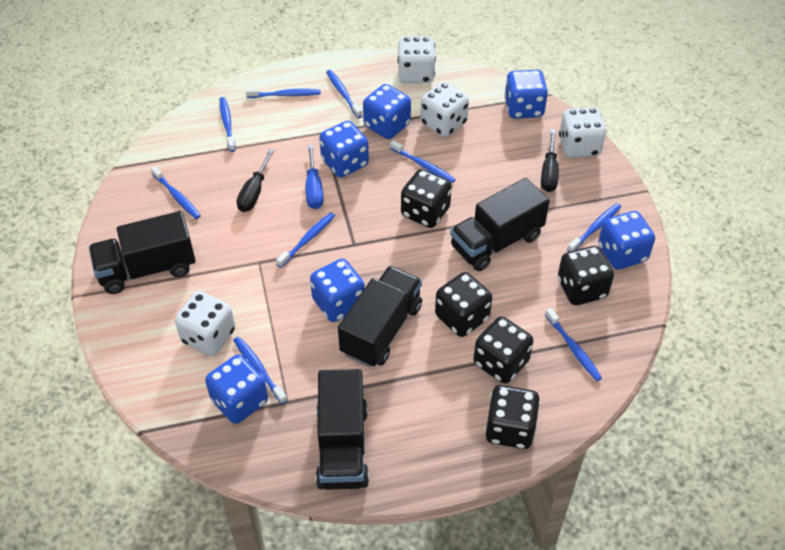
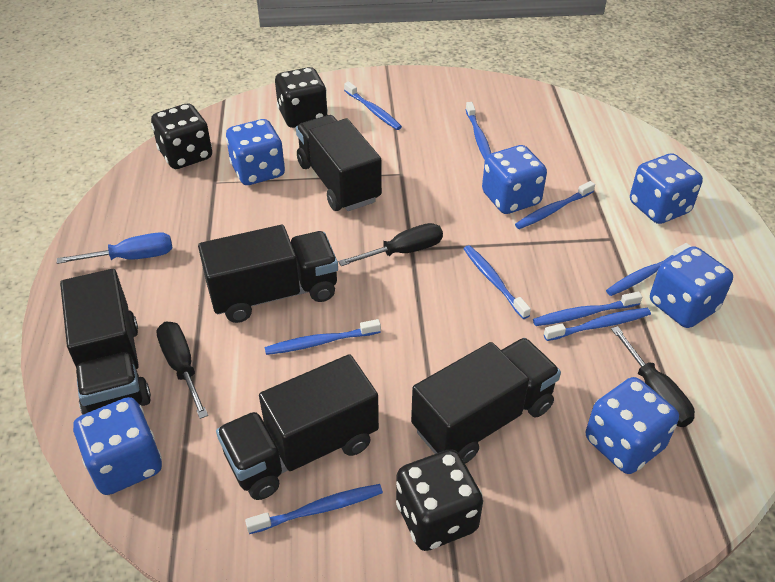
black dice: 5 -> 3
black screwdriver: 2 -> 3
black truck: 4 -> 5
white dice: 4 -> 0

